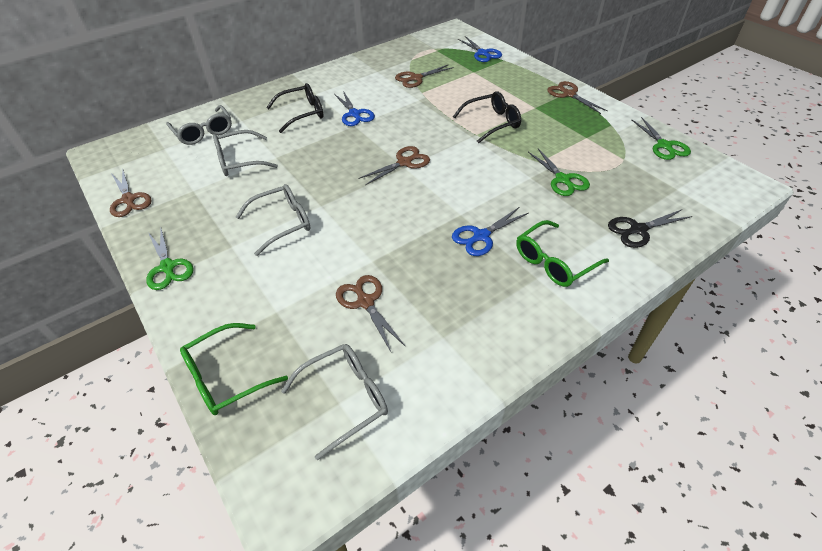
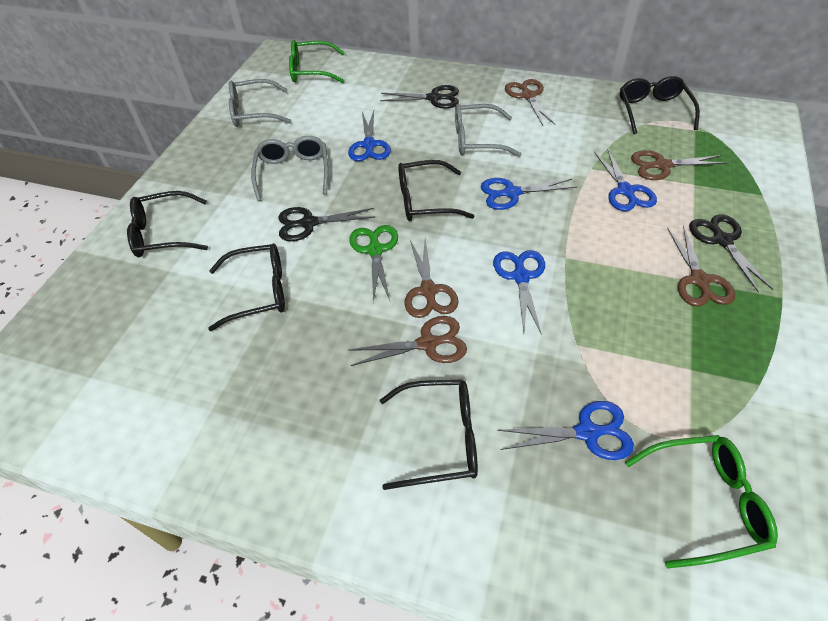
black glasses: 2 -> 5
black scissors: 1 -> 3
blue scissors: 3 -> 5
green scissors: 3 -> 1
grey glasses: 4 -> 3

